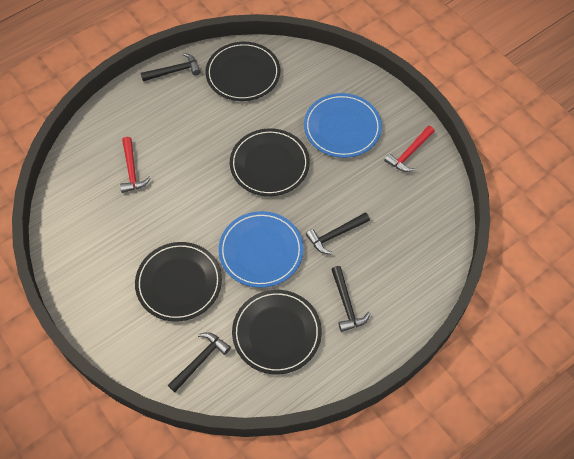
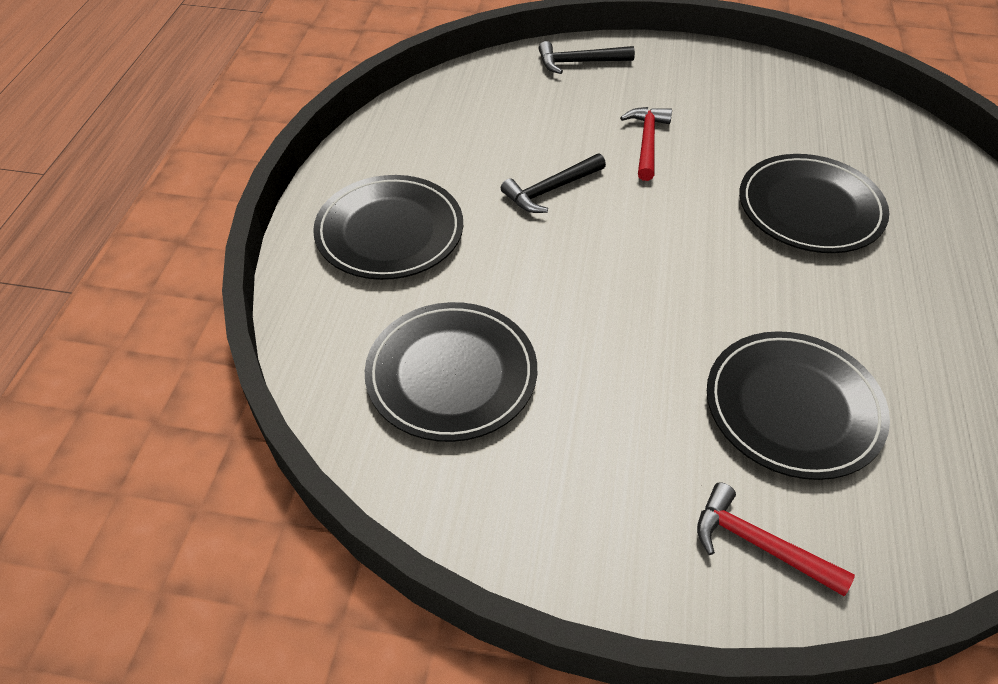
black hammer: 4 -> 2
blue plate: 2 -> 0

